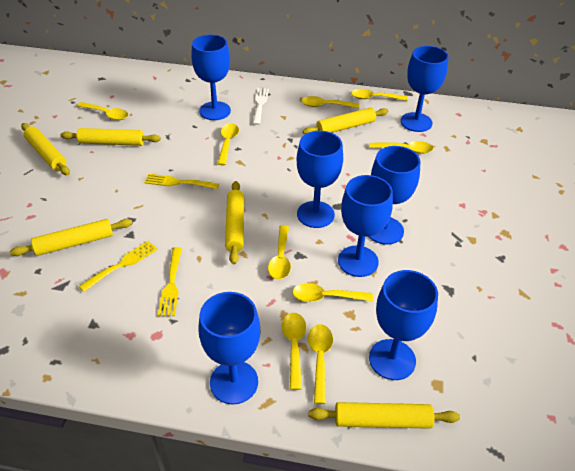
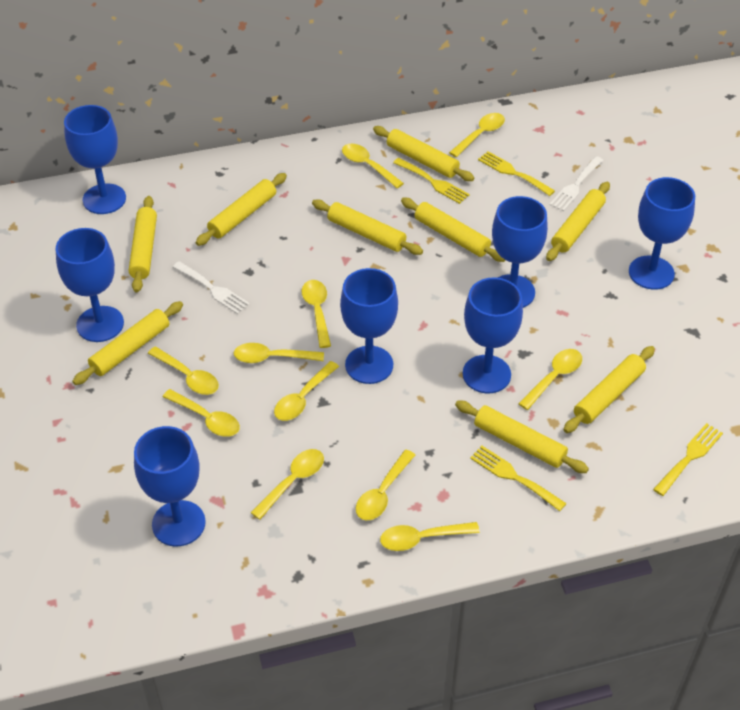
white fork: 1 -> 2
yellow fork: 3 -> 4
yellow rolling pin: 6 -> 9
yellow spoon: 9 -> 11

